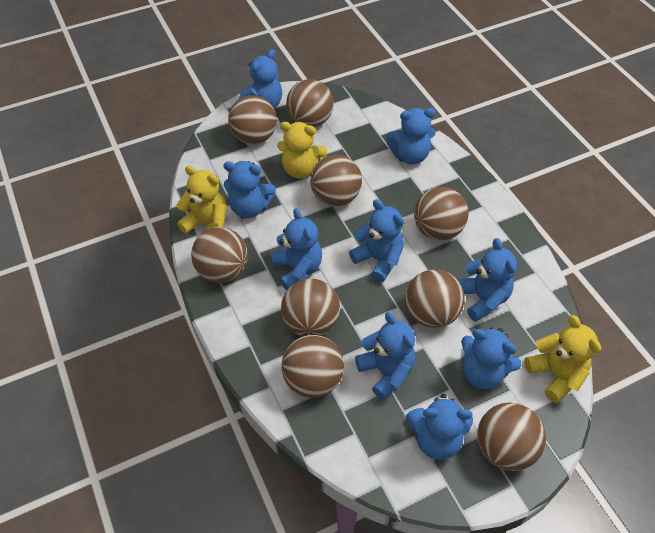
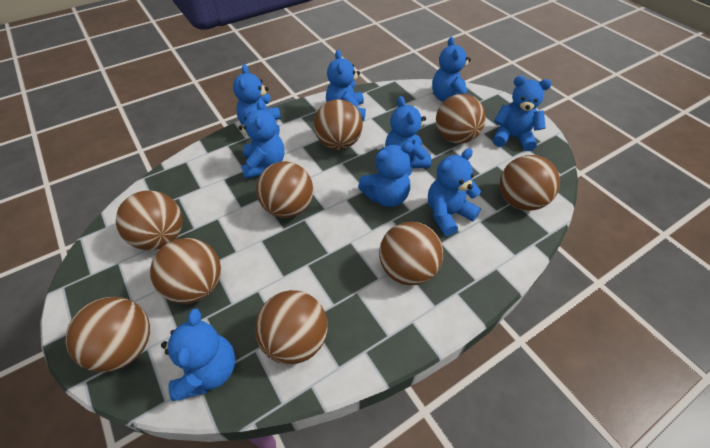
yellow teddy bear: 3 -> 0

